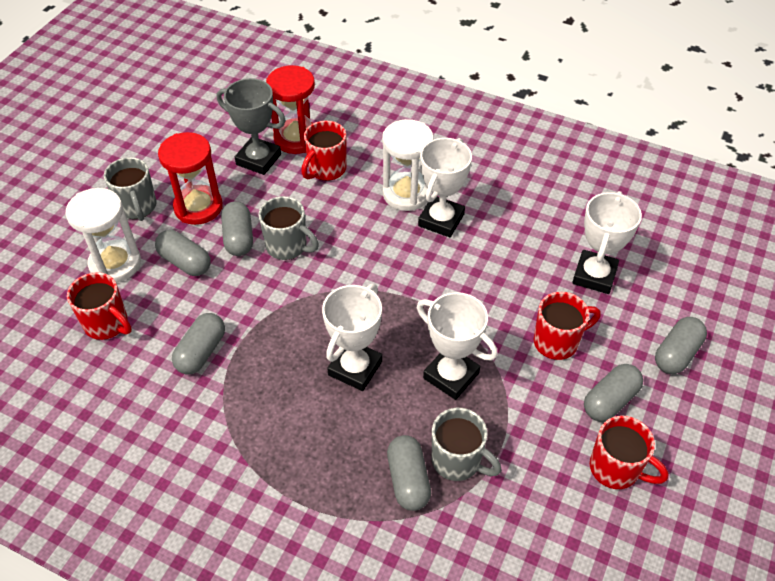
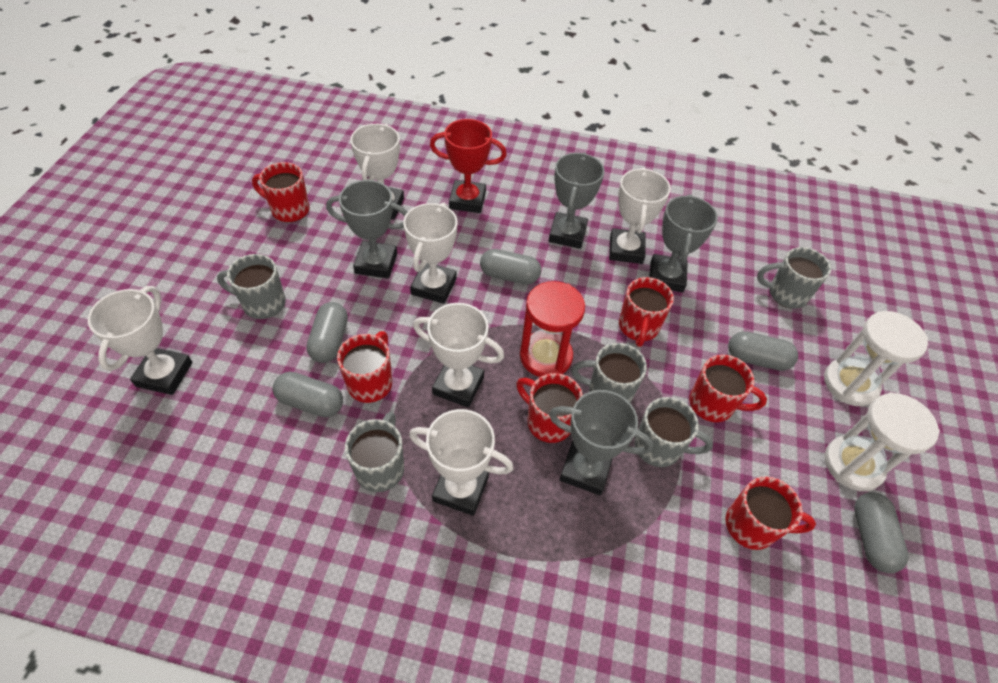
grey capsule: 6 -> 5
grey mug: 3 -> 5
grey trophy: 1 -> 4
red hourglass: 2 -> 1
red mug: 4 -> 6
red trophy: 0 -> 1
white trophy: 4 -> 6

